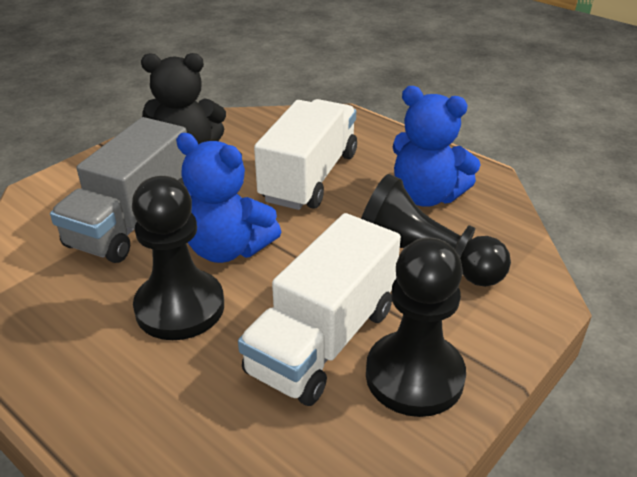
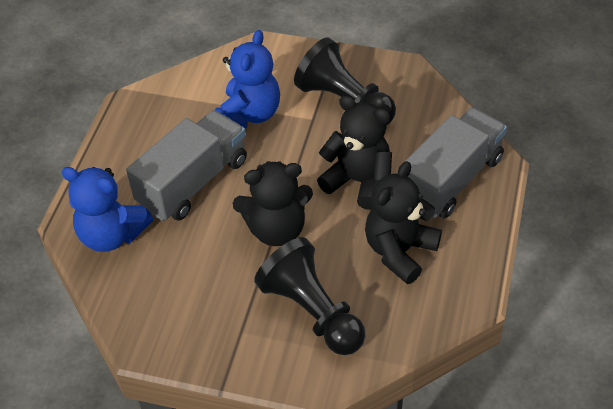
black pawn: 3 -> 2
black teddy bear: 1 -> 3
grey truck: 1 -> 2
white truck: 2 -> 0

